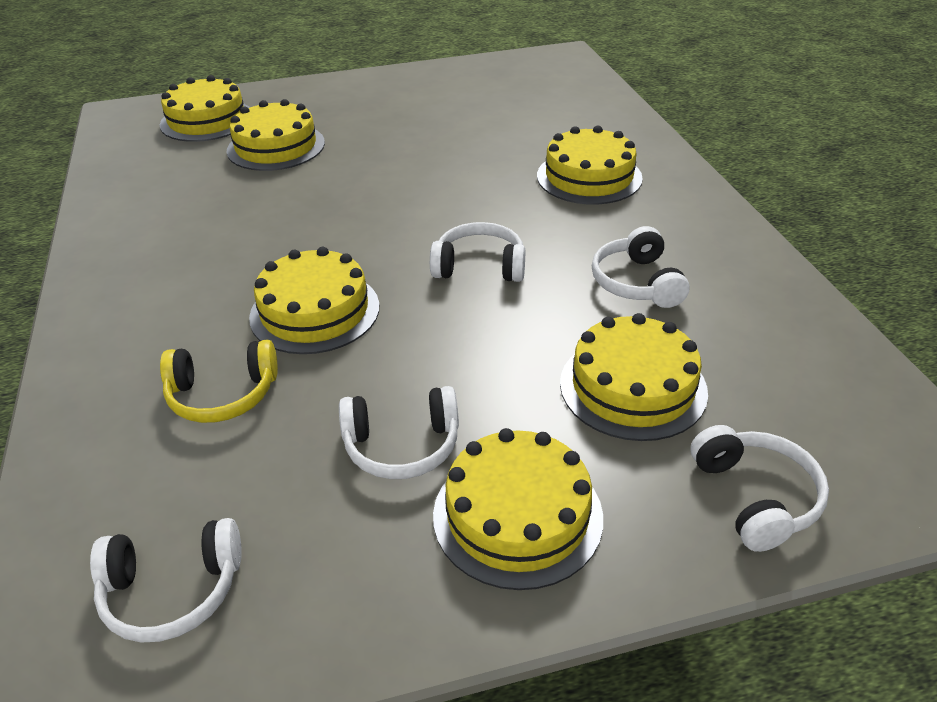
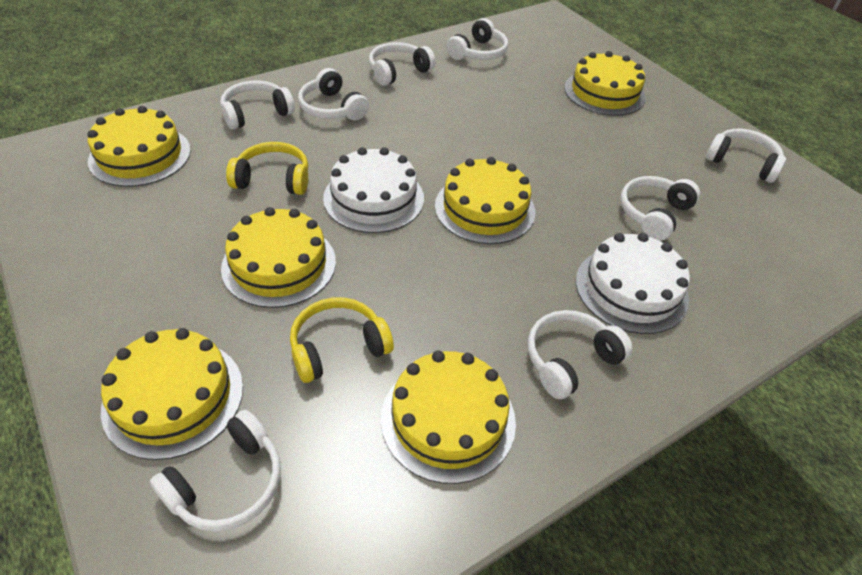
white cake: 0 -> 2
white headphones: 5 -> 8
yellow headphones: 1 -> 2

